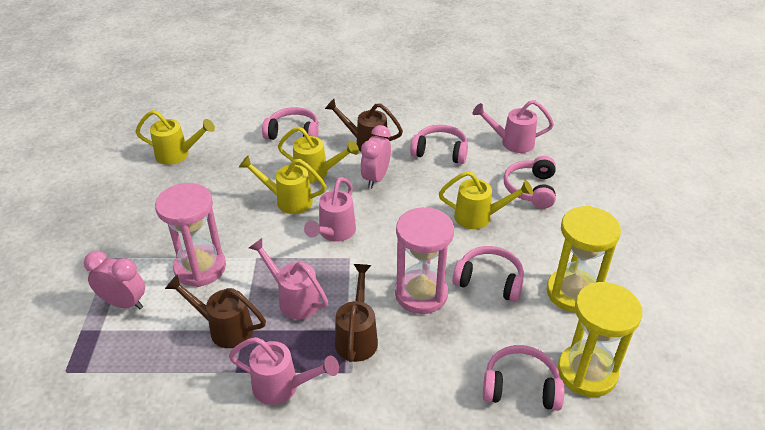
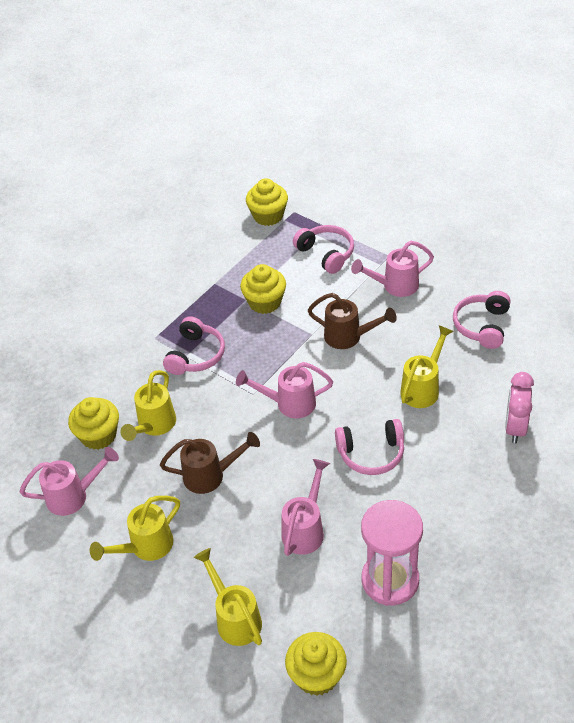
brown watering can: 3 -> 2
pink clock: 2 -> 1
pink headphones: 5 -> 4
pink hourglass: 2 -> 1
yellow cupcake: 0 -> 4
yellow hourglass: 2 -> 0

